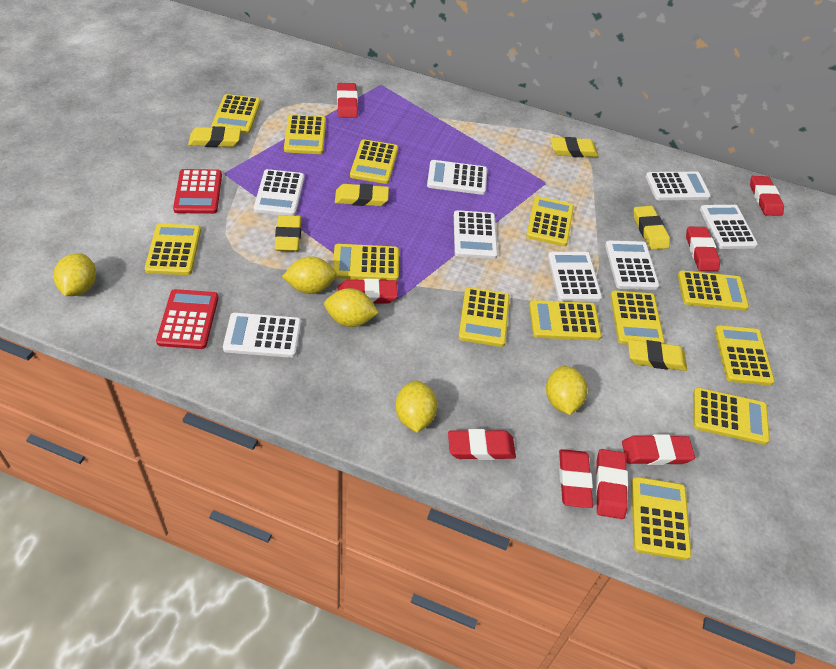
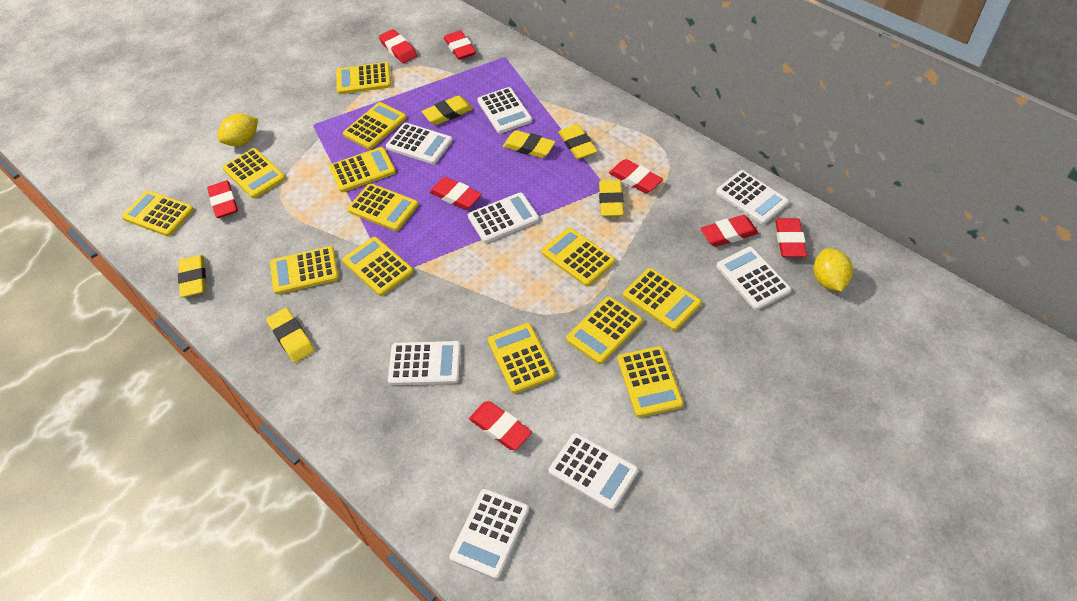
red calculator: 2 -> 0
yellow lemon: 5 -> 2

